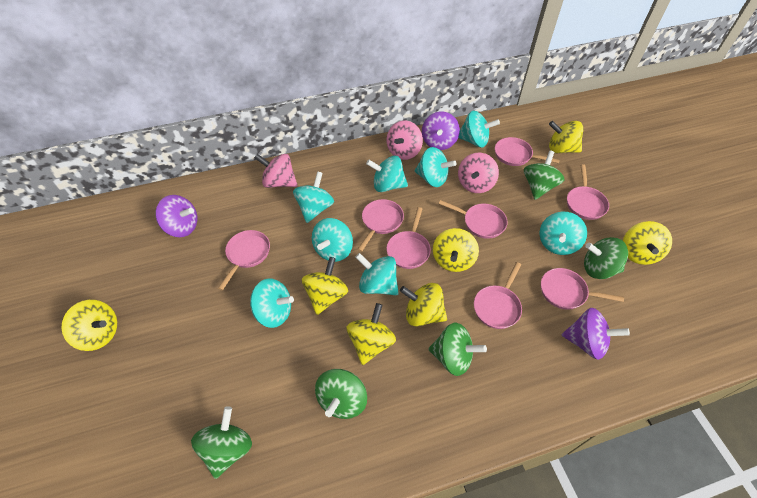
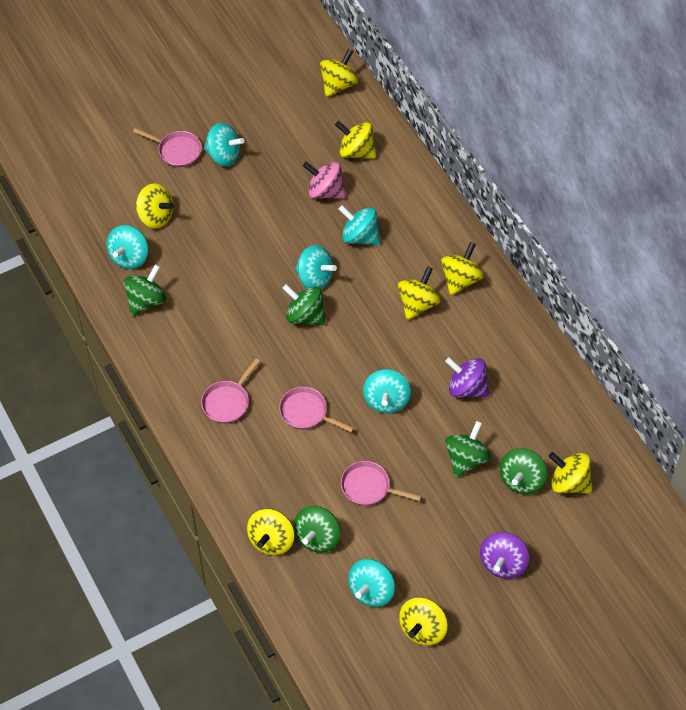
pink pan: 8 -> 4
pink spinning top: 3 -> 1
purple spinning top: 3 -> 2
turquoise spinning top: 8 -> 6
yellow spinning top: 7 -> 8

